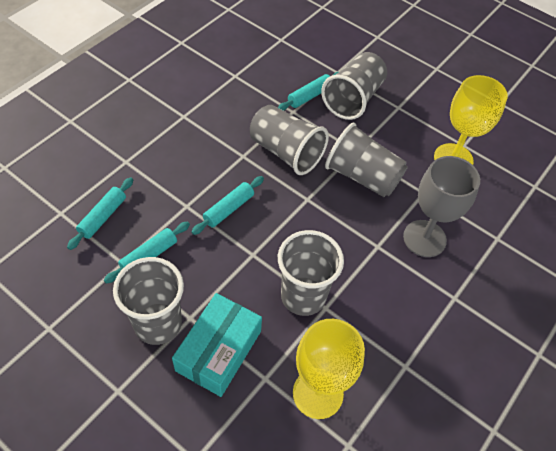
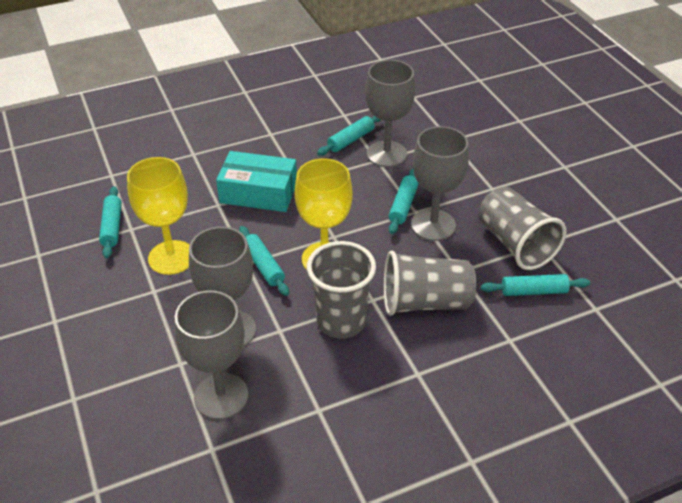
grey cup: 5 -> 3
grey goblet: 1 -> 4
turquoise rolling pin: 4 -> 5

